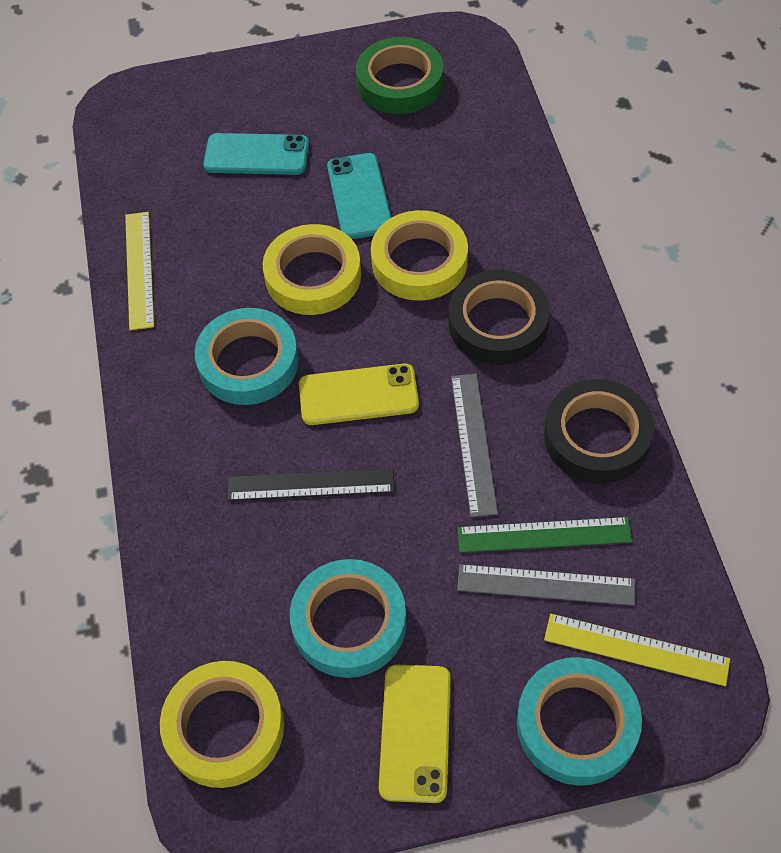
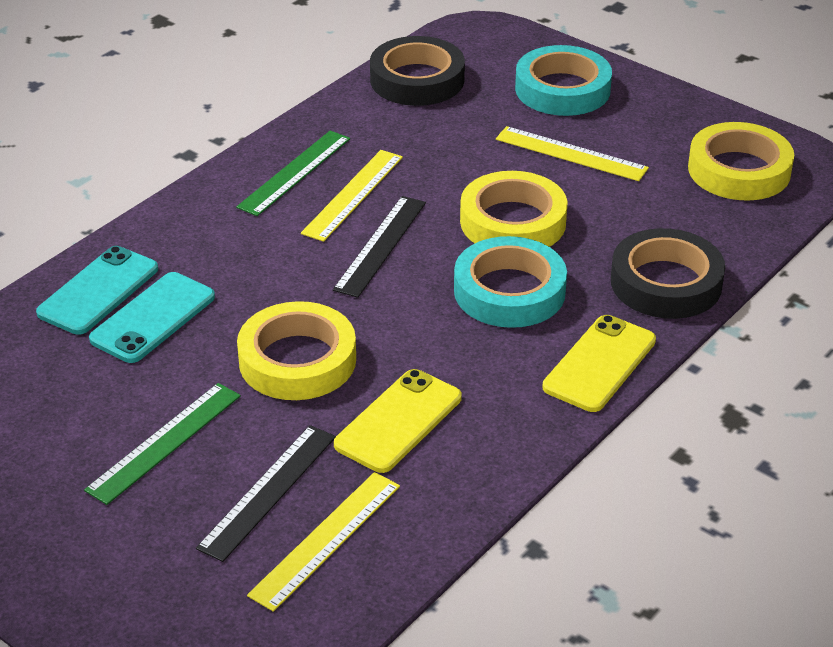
black ruler: 1 -> 2
green ruler: 1 -> 2
green tape: 1 -> 0
grey ruler: 2 -> 0
turquoise tape: 3 -> 2
yellow ruler: 2 -> 3

